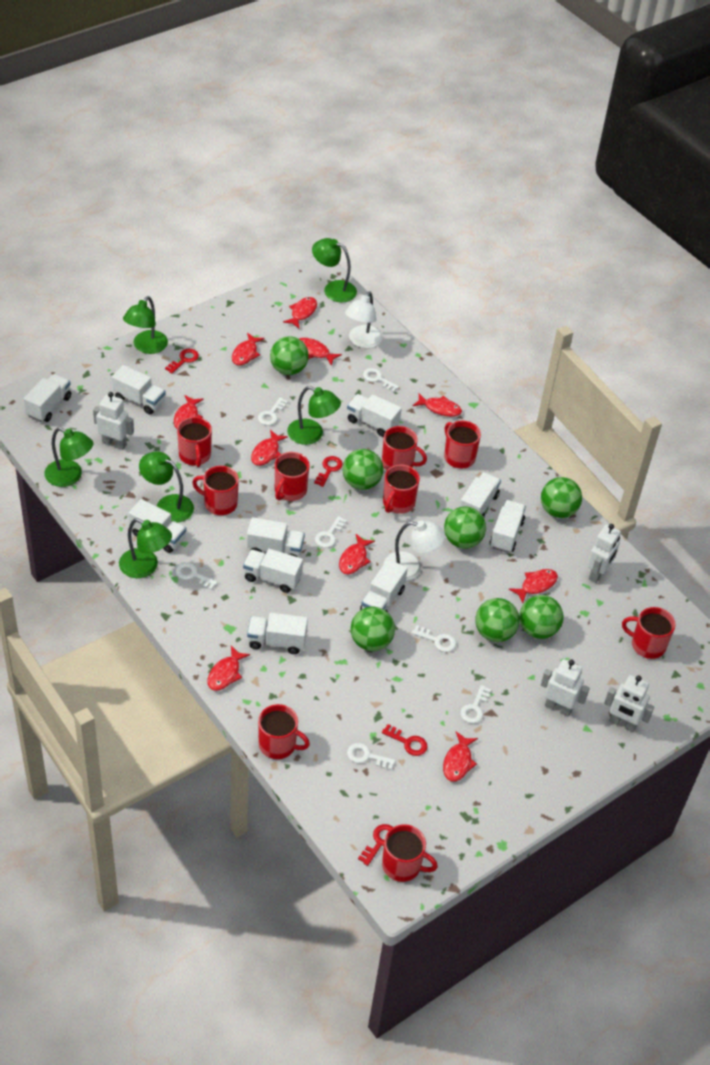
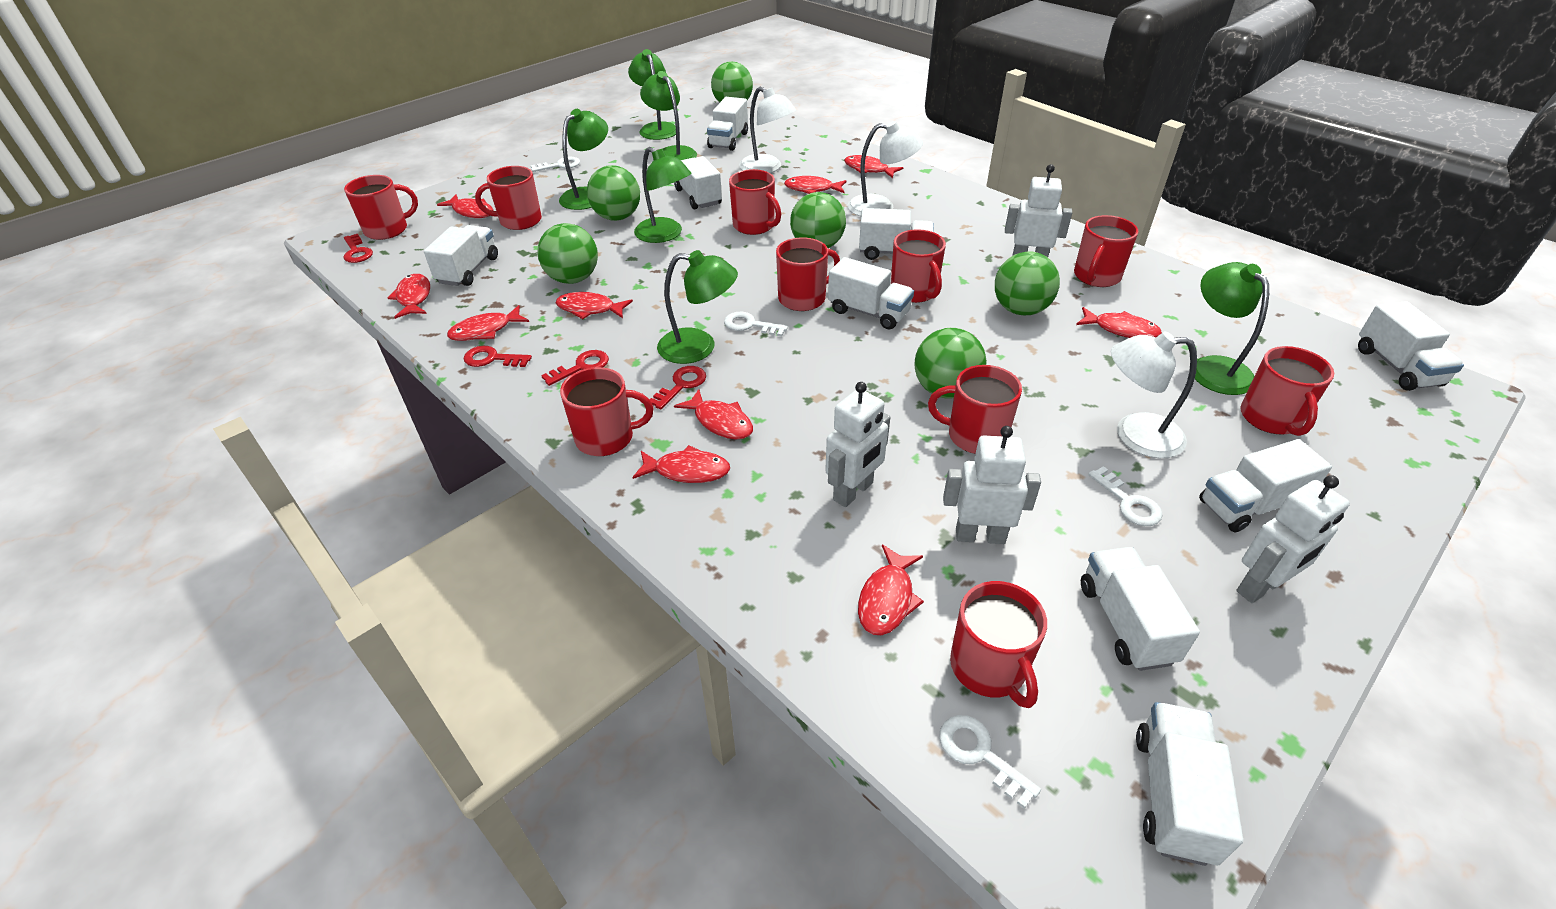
green ball: 7 -> 6
red mug: 9 -> 10
white key: 7 -> 4
white lamp: 2 -> 3
white truck: 10 -> 9

